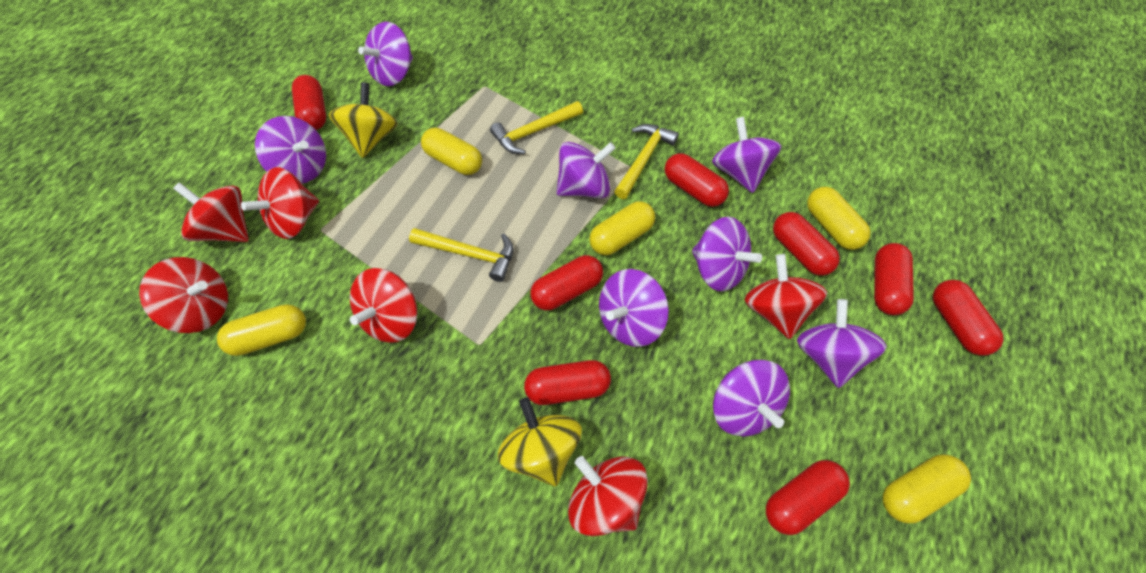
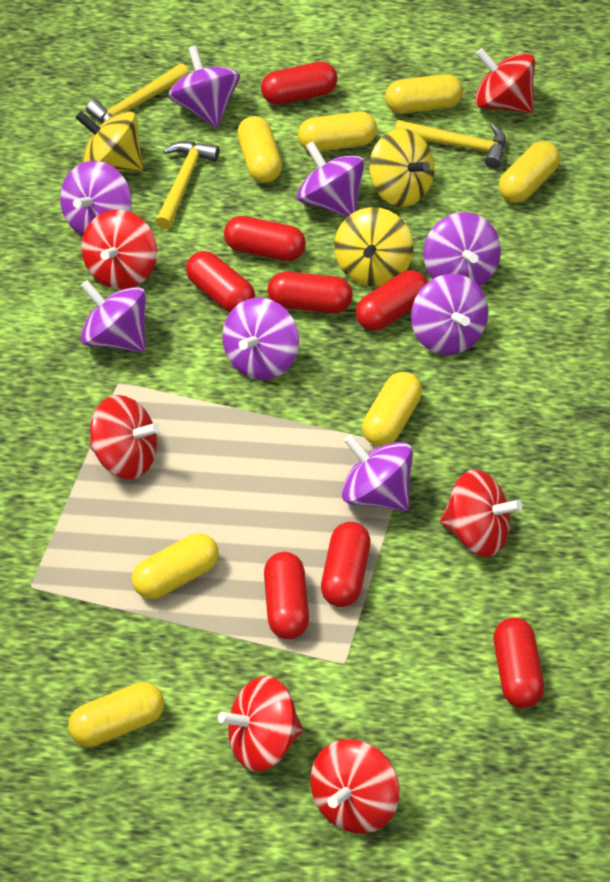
yellow capsule: 5 -> 7
yellow spinning top: 2 -> 3

